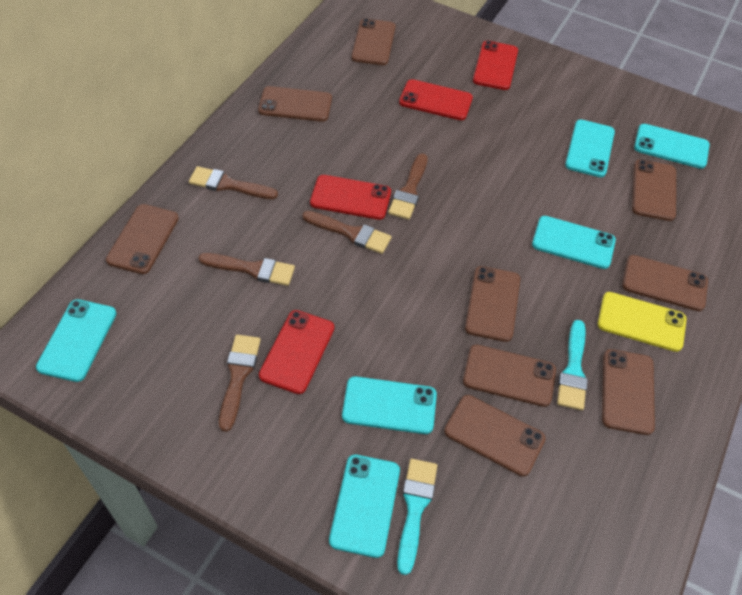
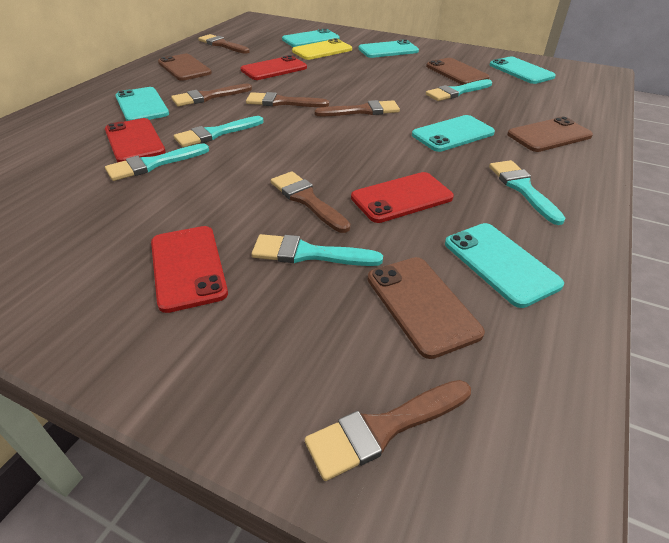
brown brush: 5 -> 6
brown phone: 9 -> 4
turquoise brush: 2 -> 5

